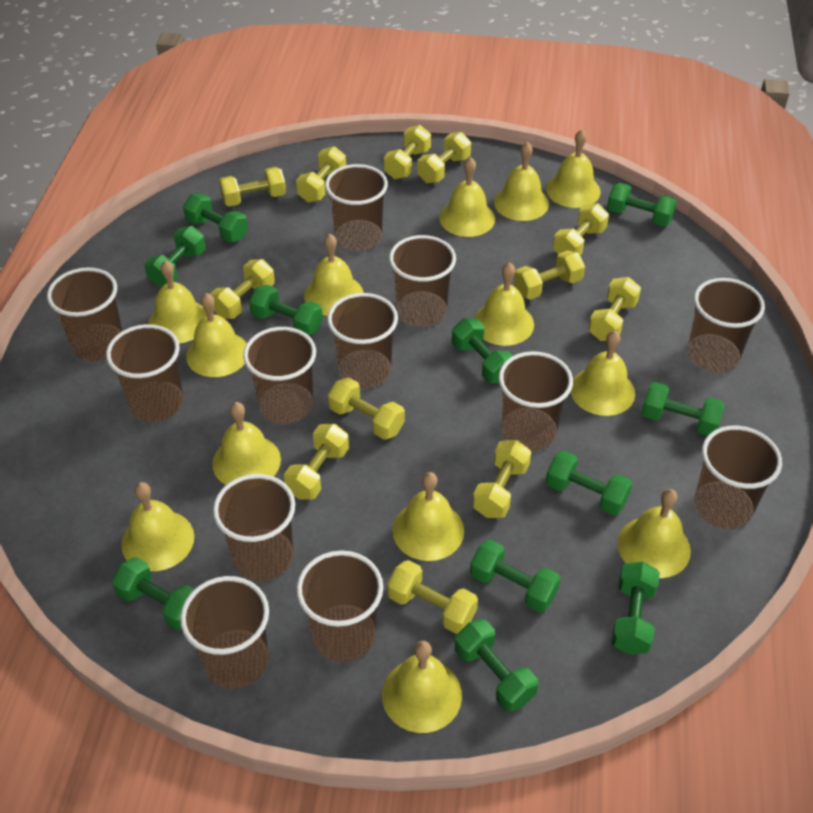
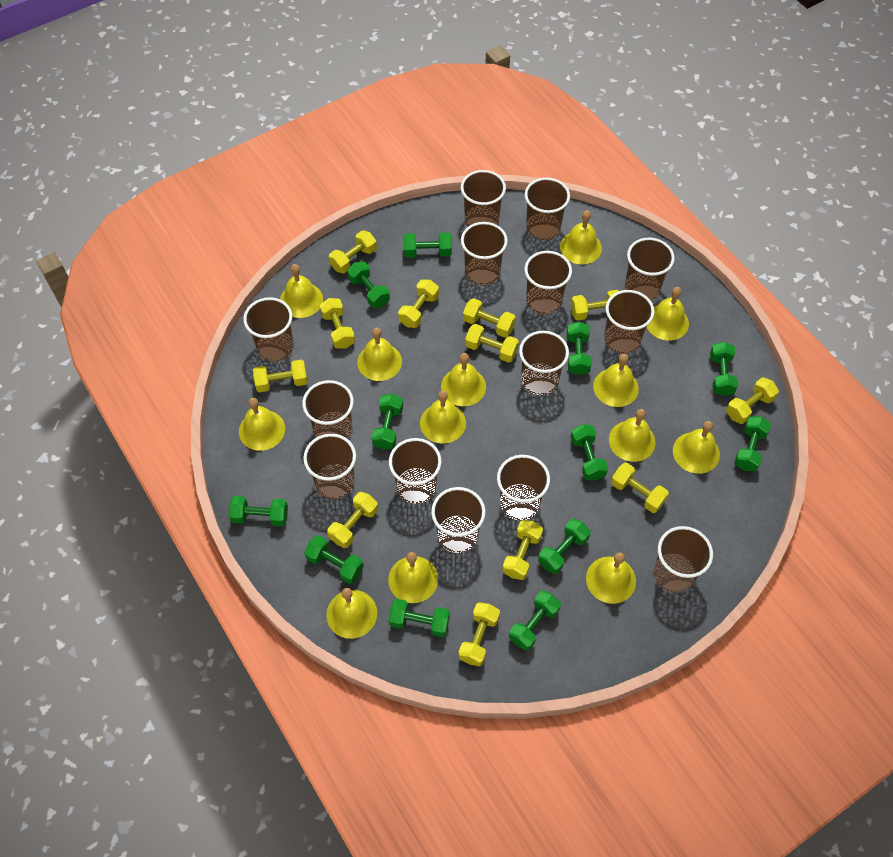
brown cup: 12 -> 14
green dumbbell: 11 -> 12

